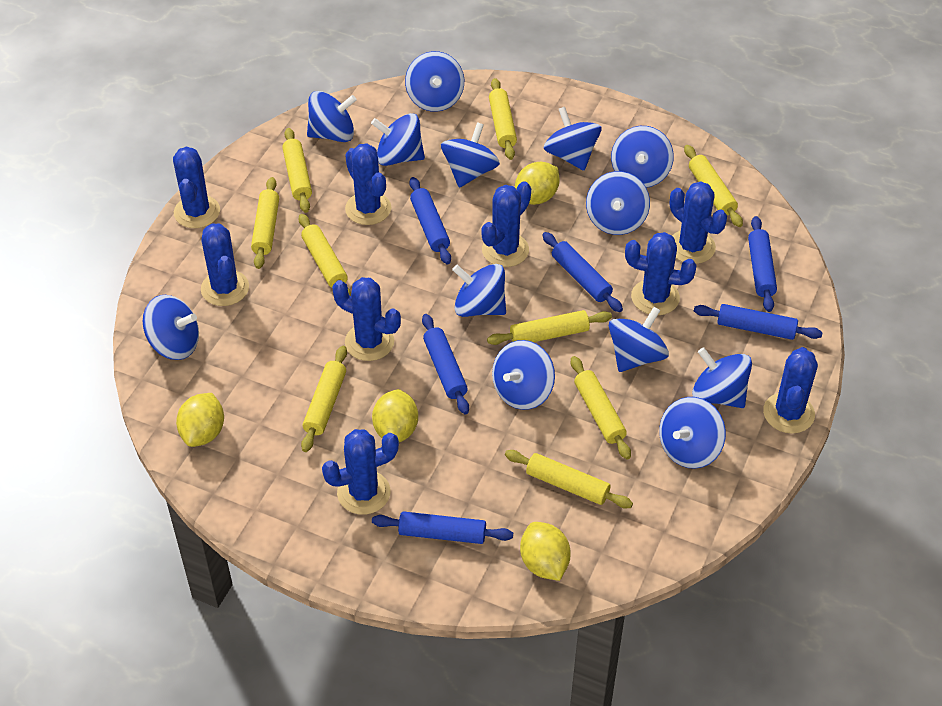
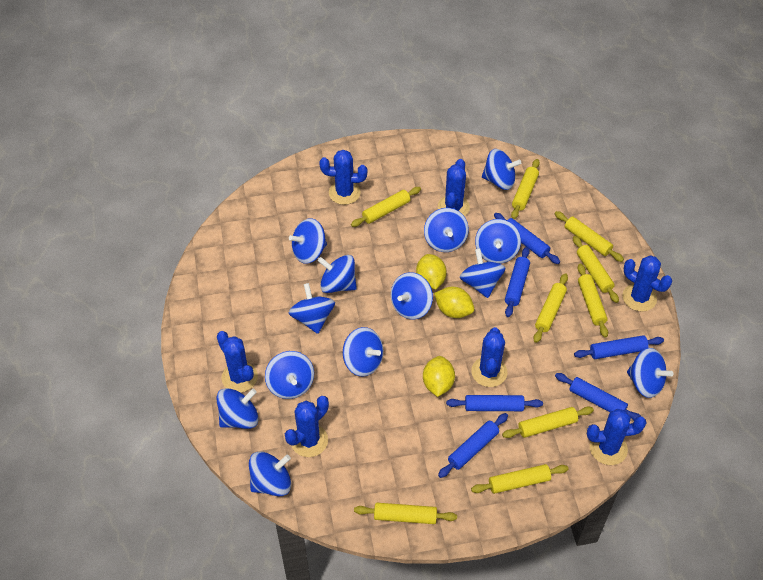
blue cactus: 9 -> 7
yellow lemon: 4 -> 3

